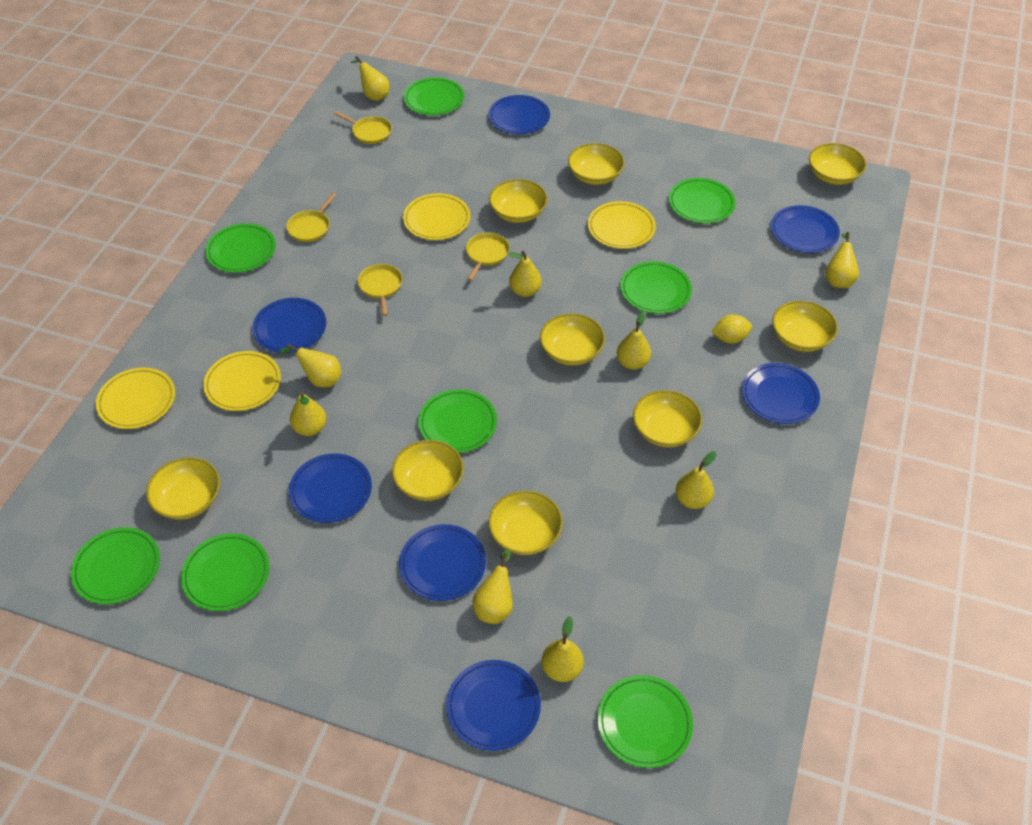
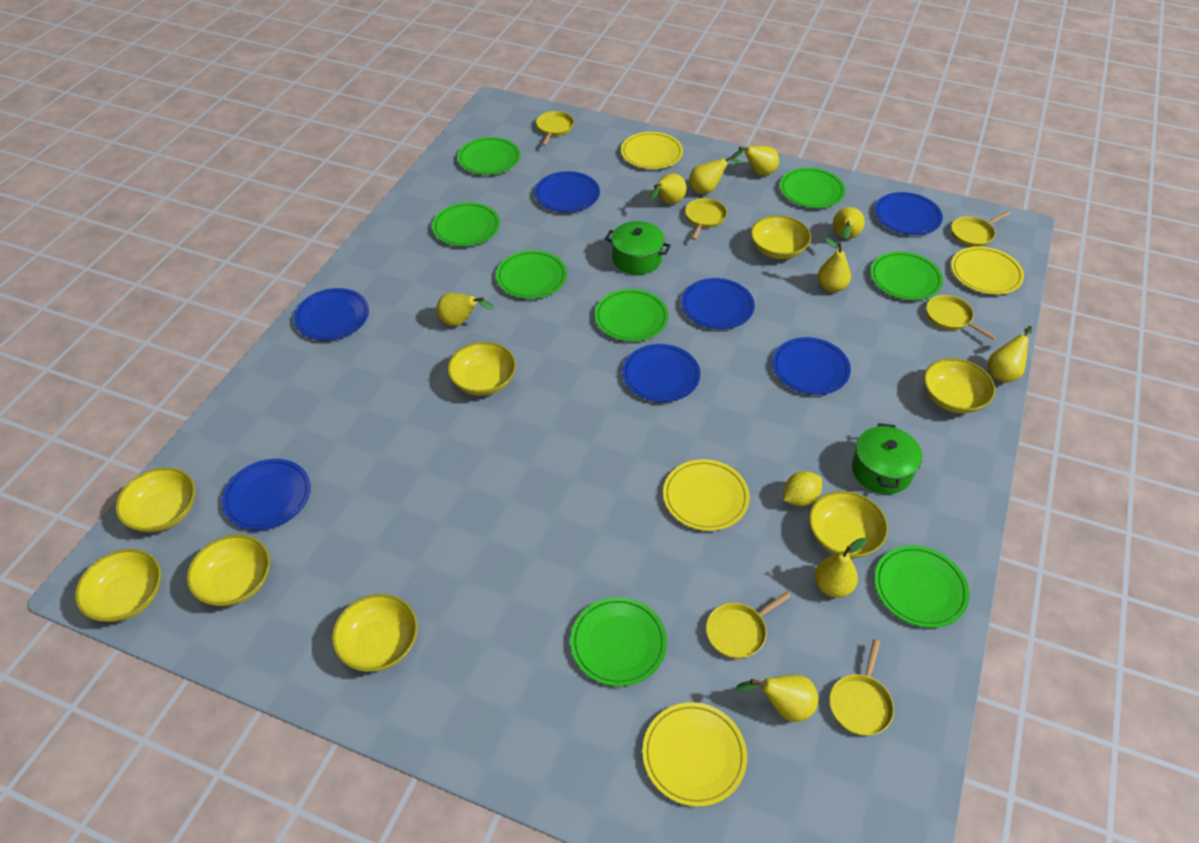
green pot: 0 -> 2
yellow bowl: 9 -> 8
yellow pan: 4 -> 6

